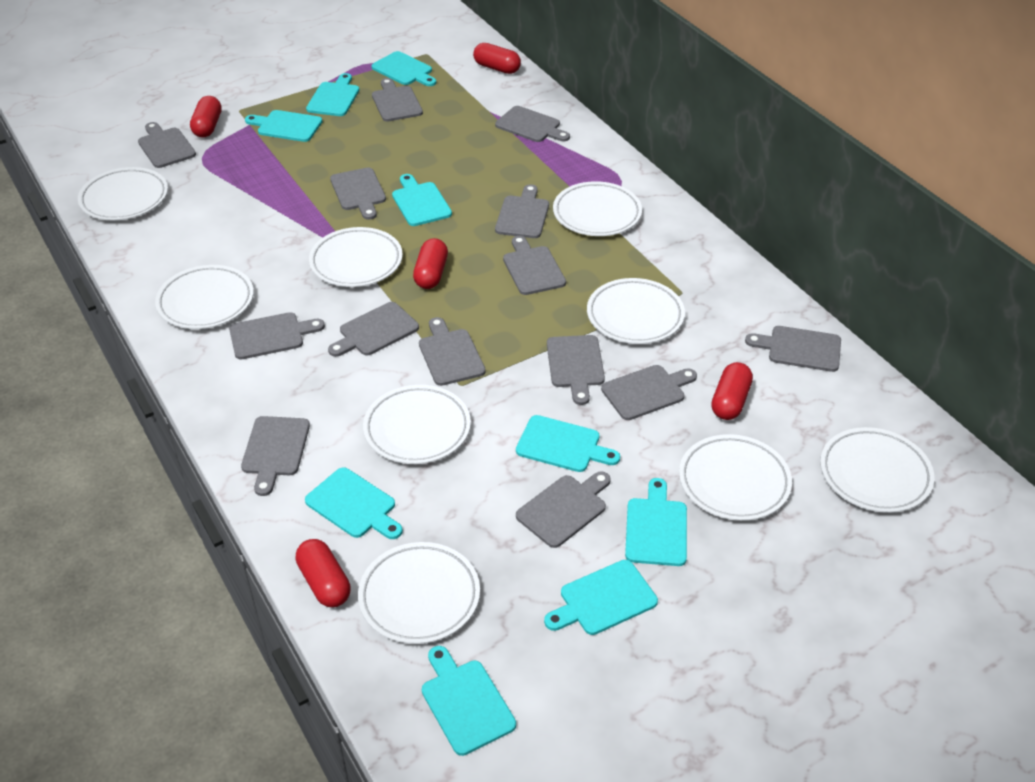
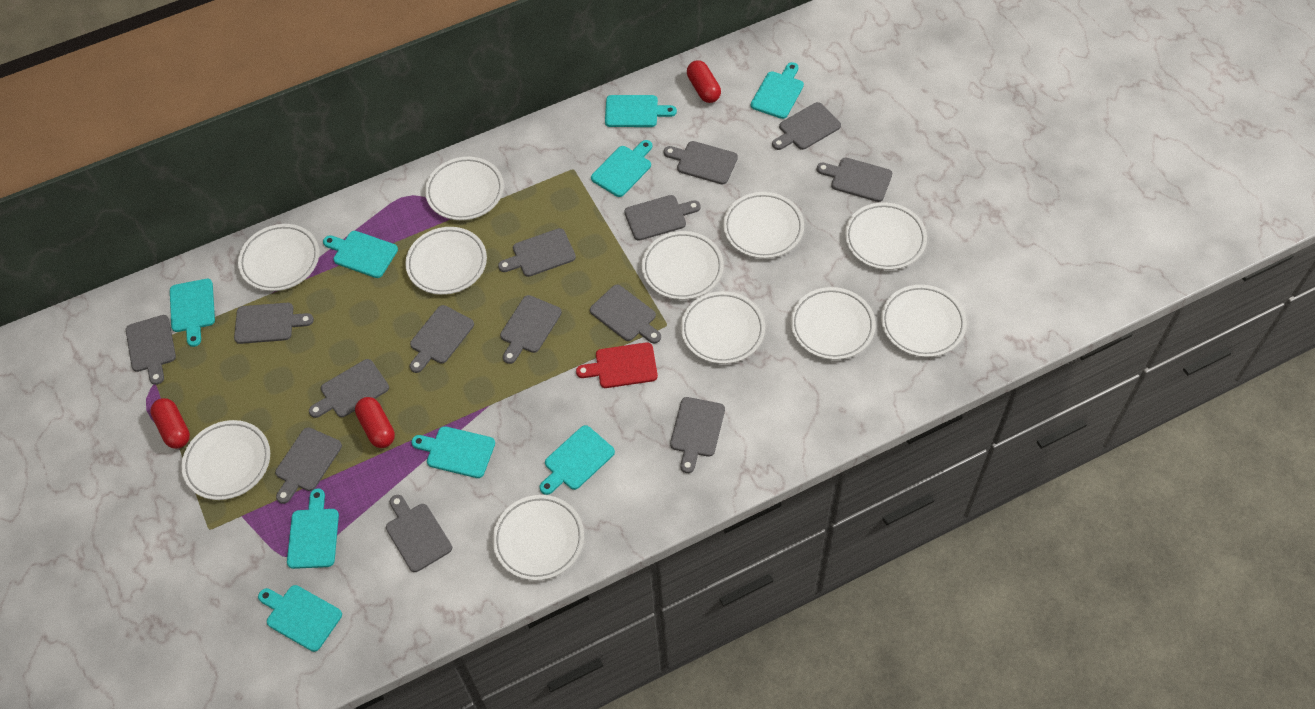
red capsule: 5 -> 3
red cutting board: 0 -> 1
white plate: 9 -> 11

